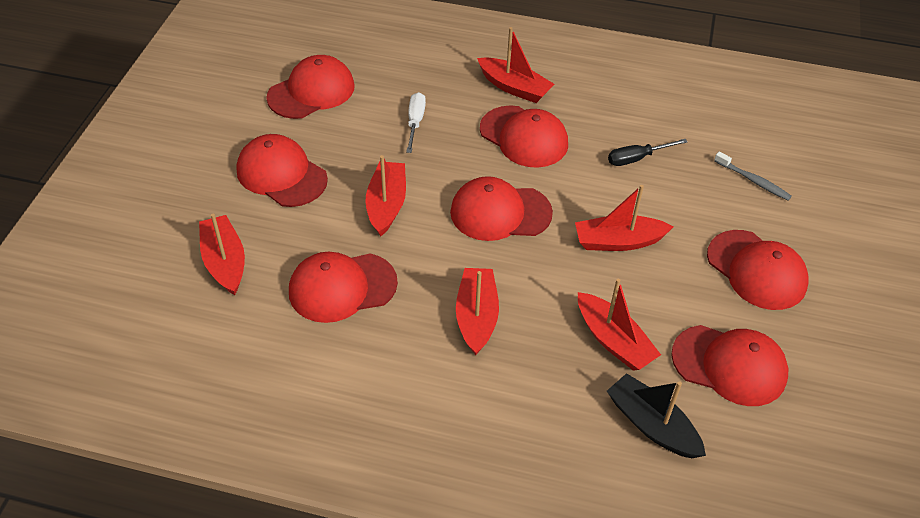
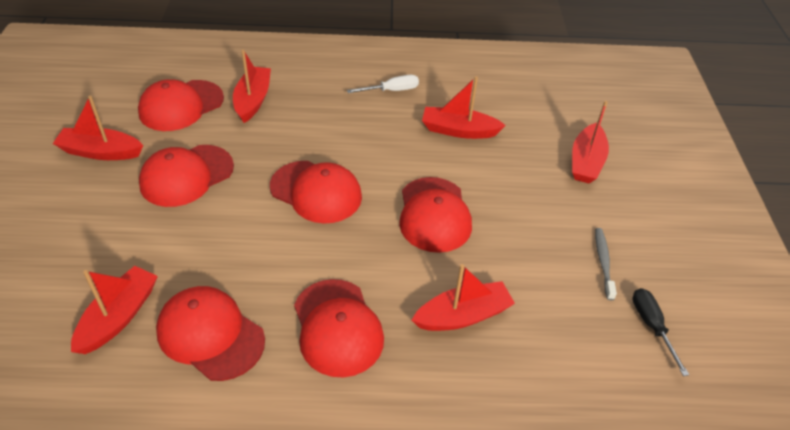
black boat: 1 -> 0
red cap: 7 -> 6

